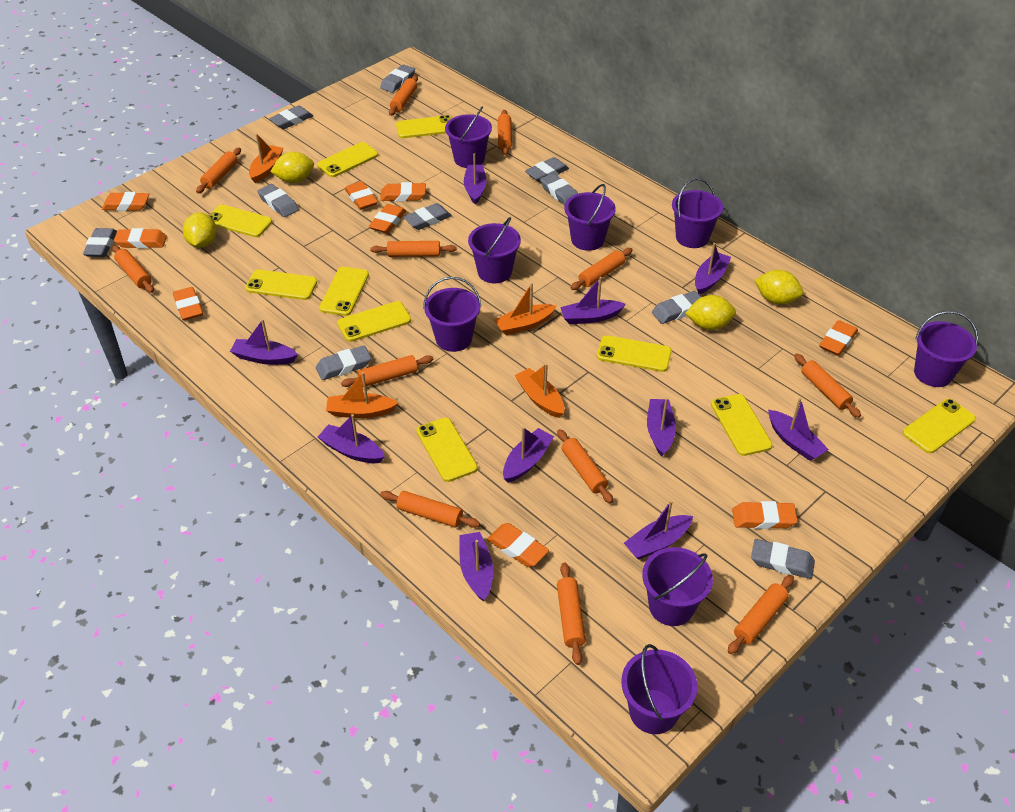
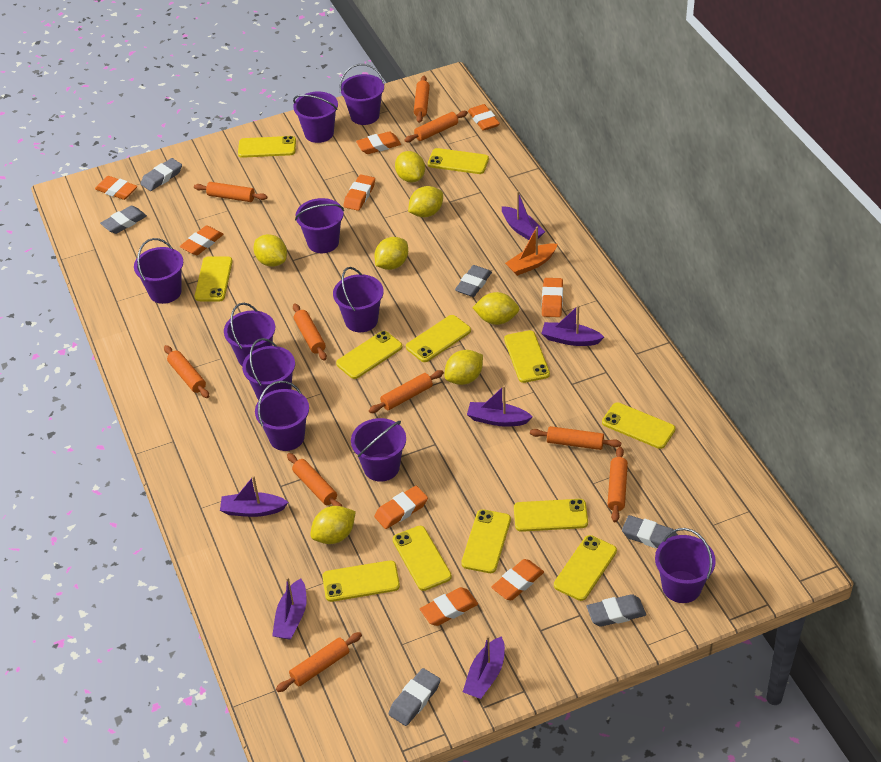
grey eraser: 10 -> 6
orange boat: 4 -> 1
orange rolling pin: 12 -> 10
purple boat: 10 -> 6
purple bucket: 8 -> 10
yellow lemon: 4 -> 7
yellow phone: 10 -> 12

